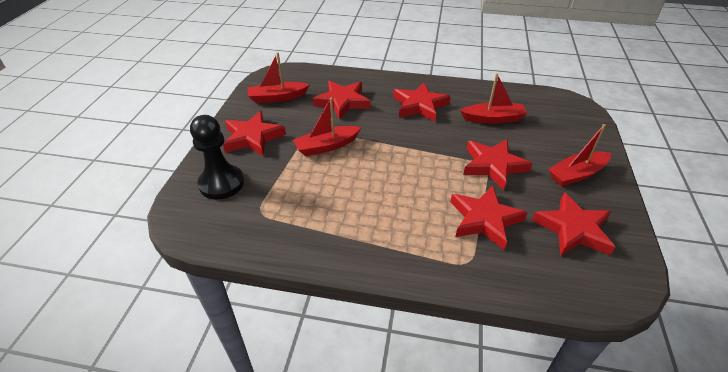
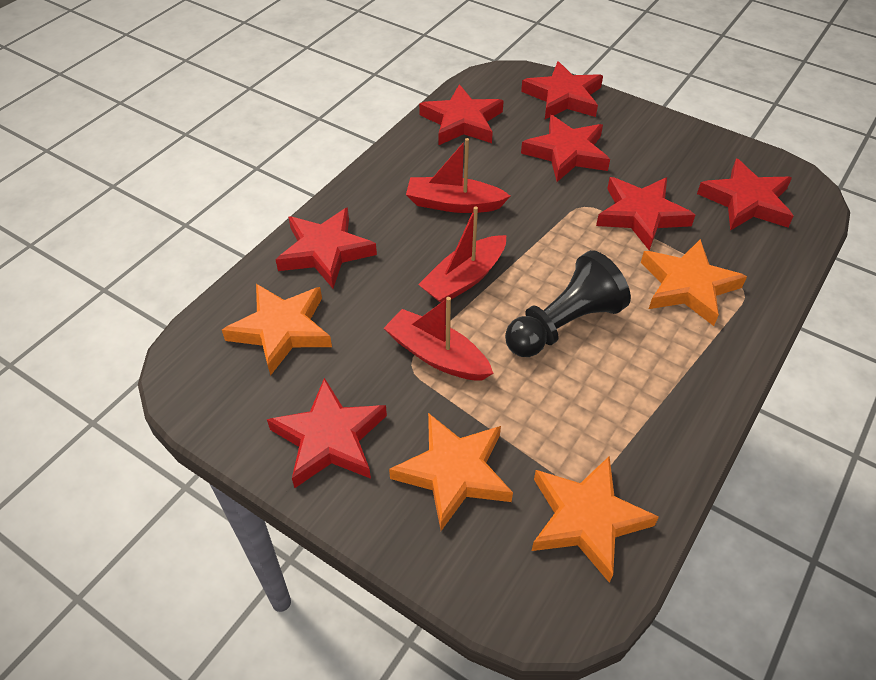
orange star: 0 -> 4
red boat: 4 -> 3
red star: 6 -> 7

